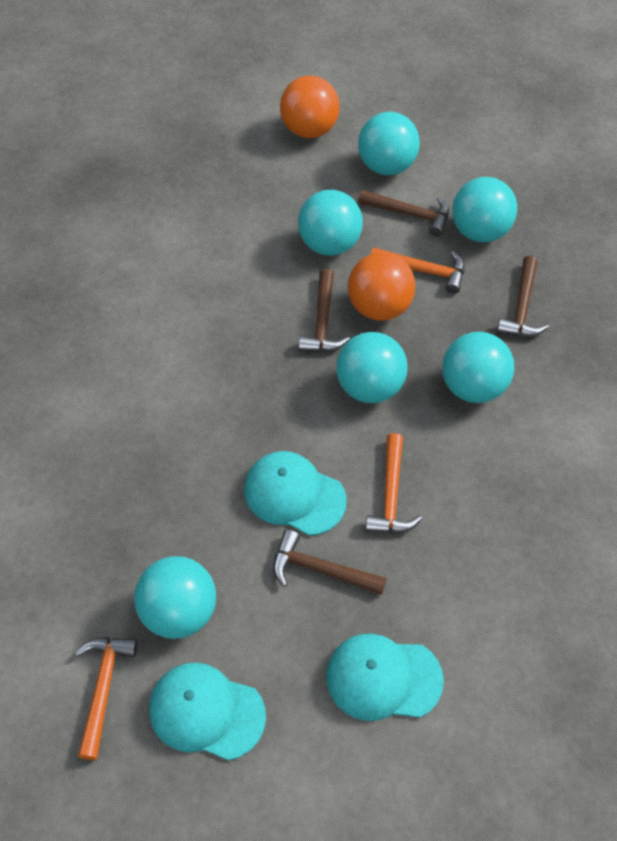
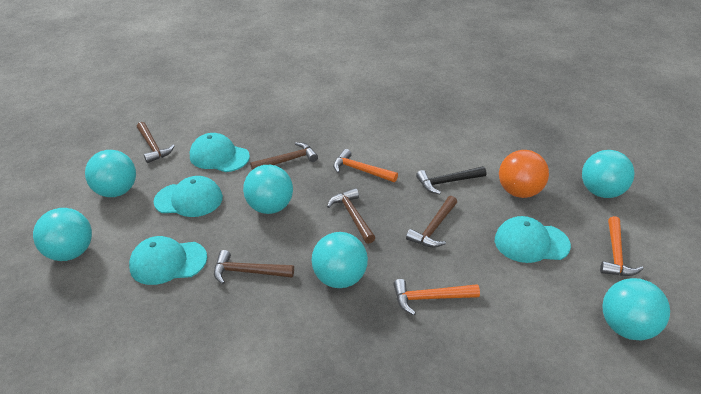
black hammer: 0 -> 1
brown hammer: 4 -> 5
orange ball: 2 -> 1
turquoise cap: 3 -> 4

